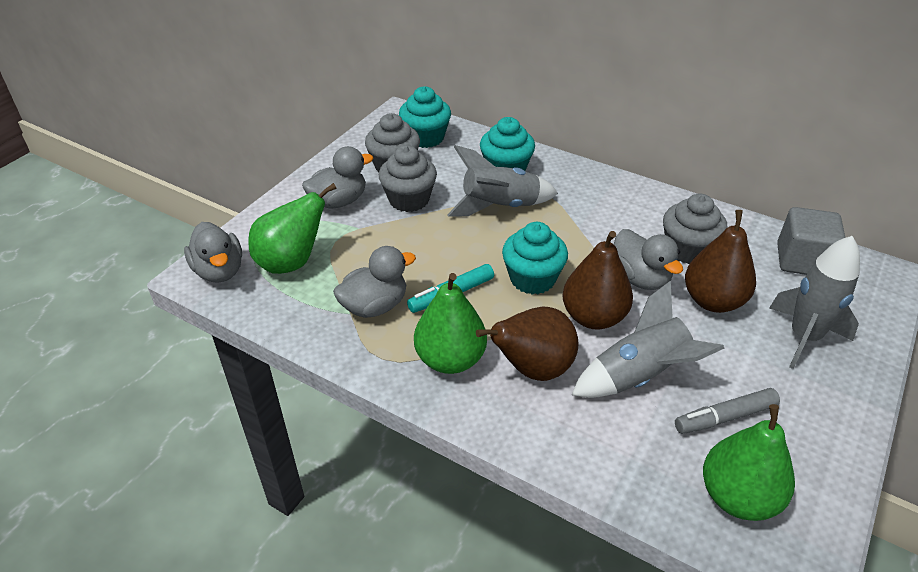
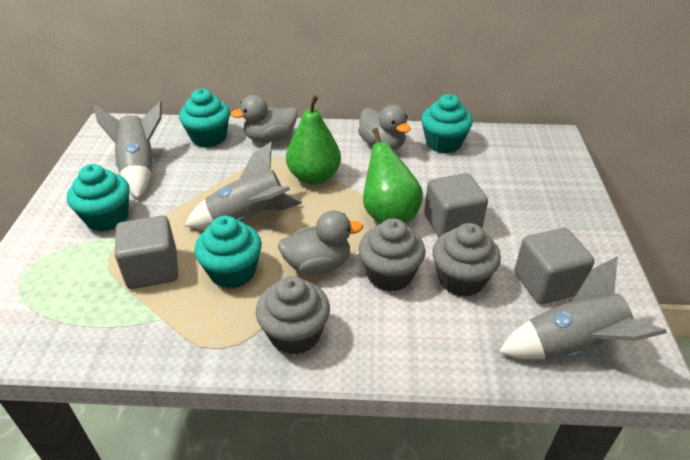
brown pear: 3 -> 0
green pear: 3 -> 2
grey cube: 1 -> 3
grey duck: 4 -> 3
grey marker: 1 -> 0
turquoise cupcake: 3 -> 4
turquoise marker: 1 -> 0

